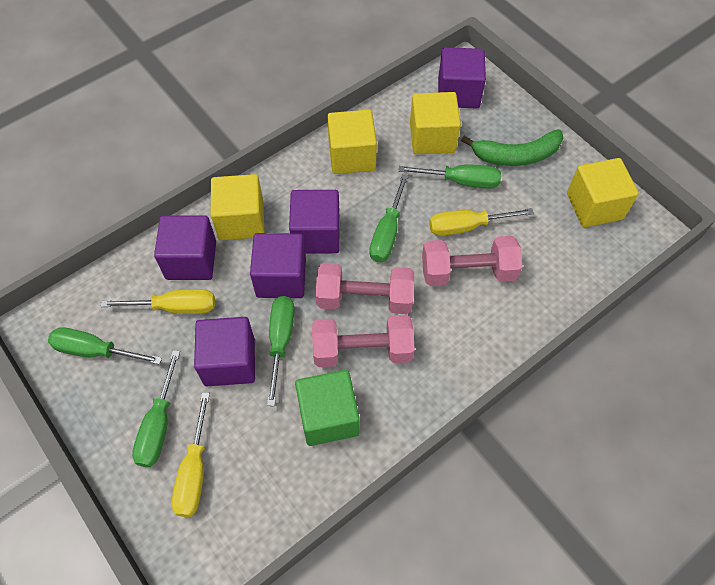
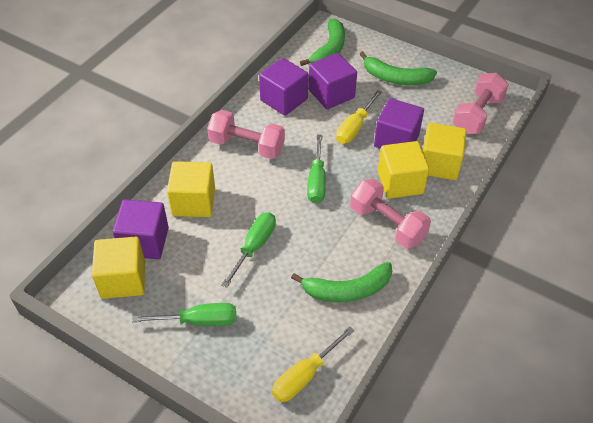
green banana: 1 -> 3
green cube: 1 -> 0
green screwdriver: 5 -> 3
purple cube: 5 -> 4
yellow screwdriver: 3 -> 2

